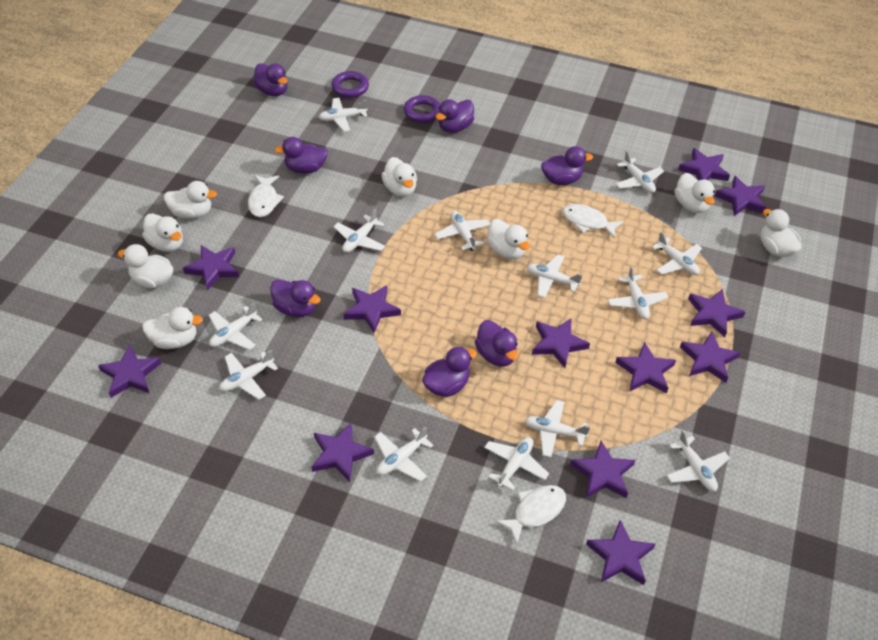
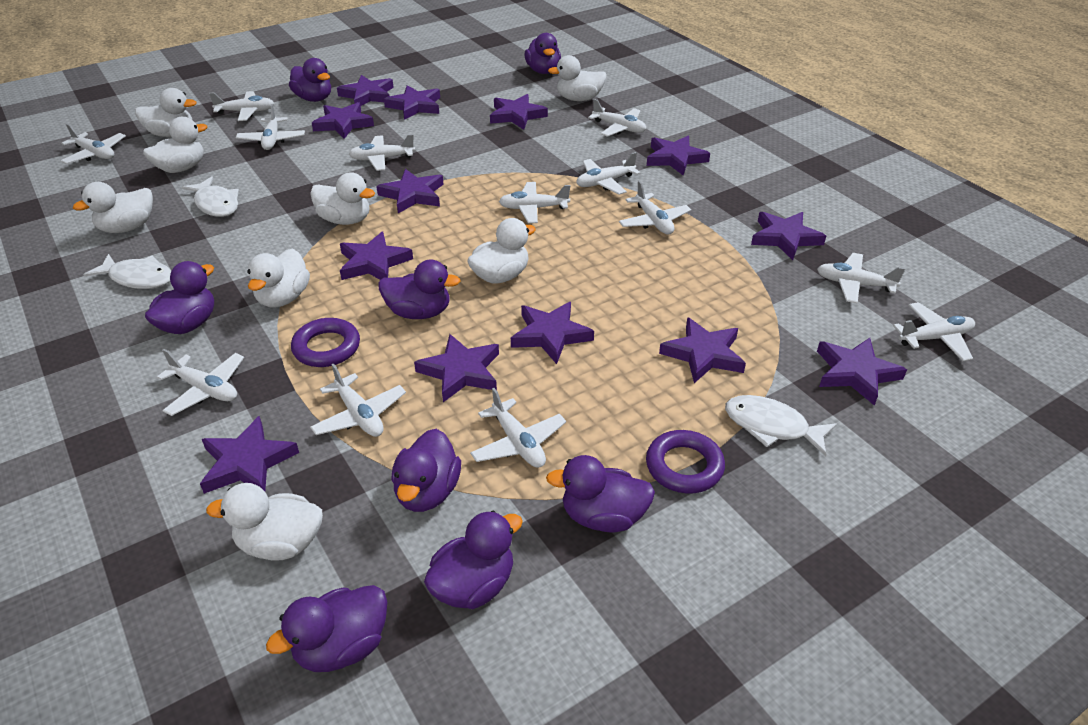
purple duck: 7 -> 8
purple star: 12 -> 13

